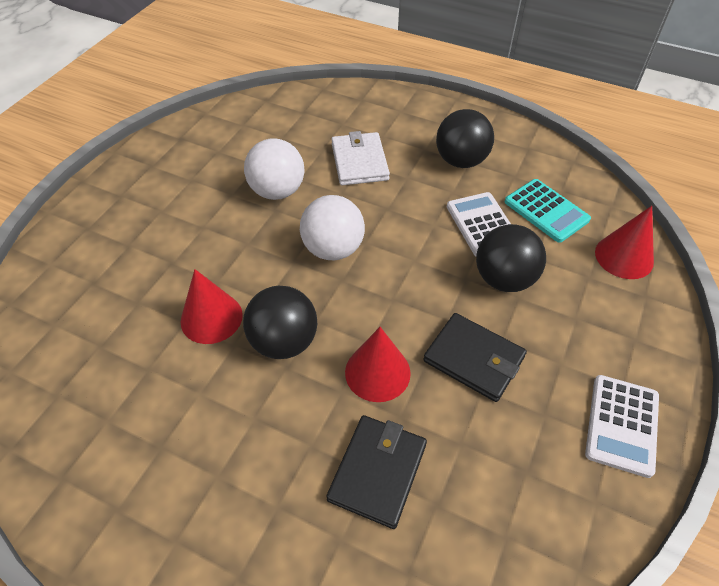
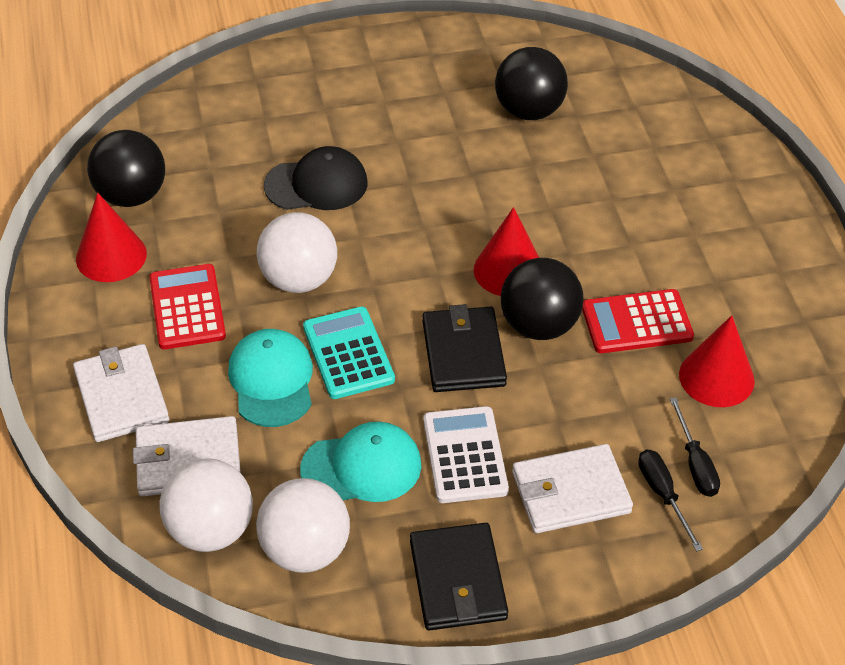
black cap: 0 -> 1
black screwdriver: 0 -> 2
red calculator: 0 -> 2
turquoise cap: 0 -> 2
white ball: 2 -> 3
white calculator: 2 -> 1
white wallet: 1 -> 3

